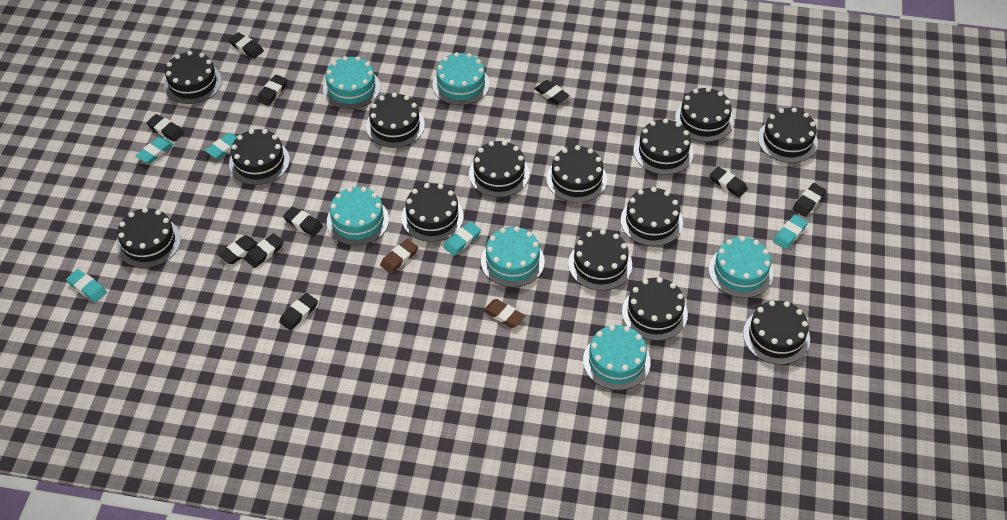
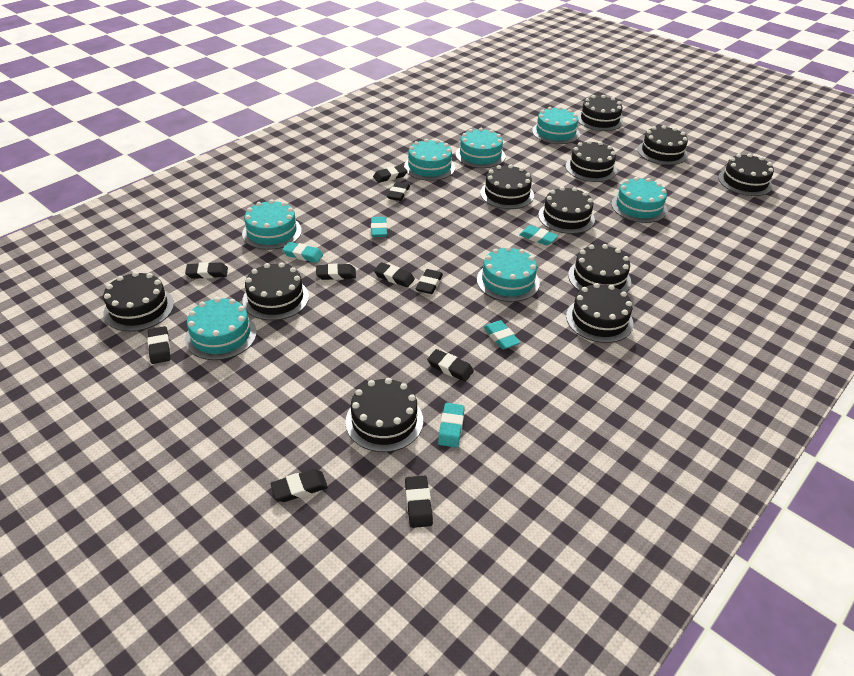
black cake: 14 -> 11
brown eraser: 2 -> 0
turquoise cake: 6 -> 7

